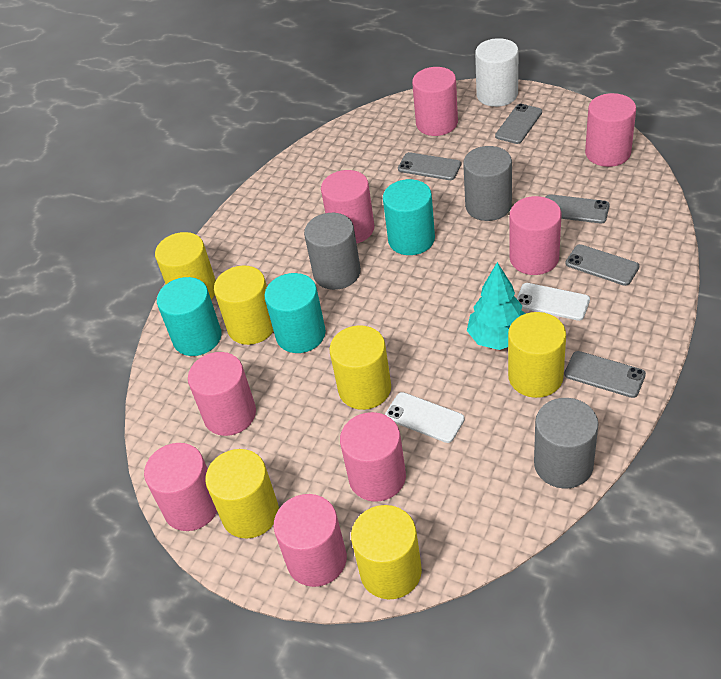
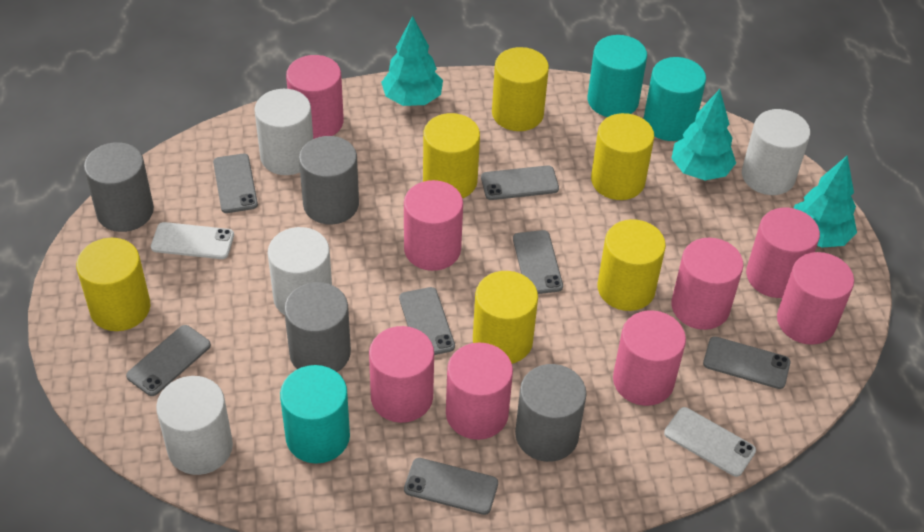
grey cylinder: 3 -> 4
grey phone: 5 -> 7
turquoise tree: 1 -> 3
white cylinder: 1 -> 4

